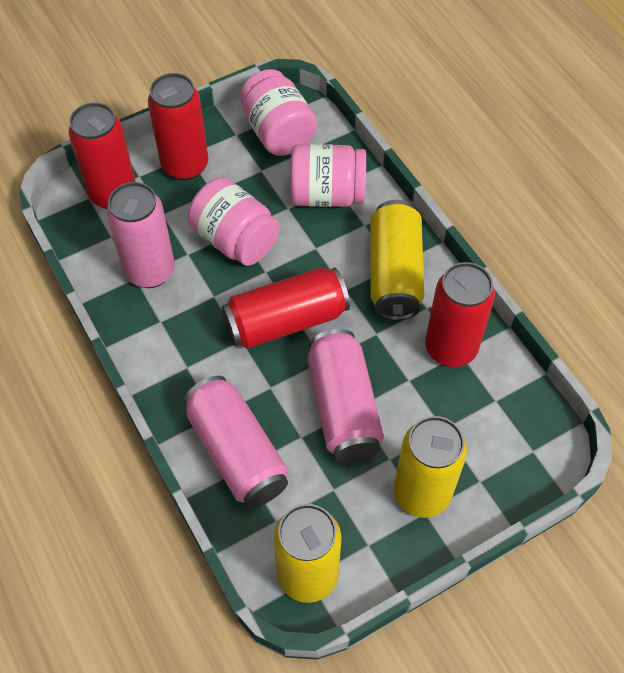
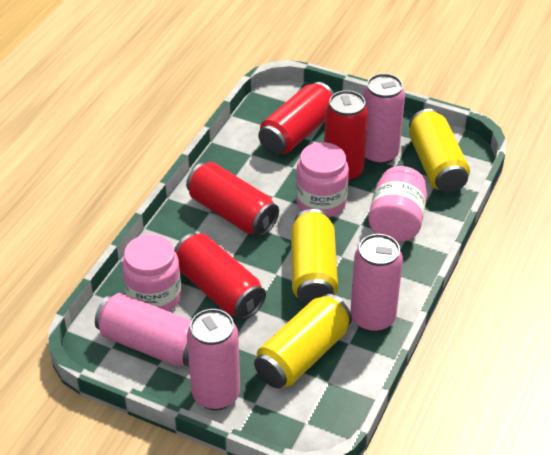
pink can: 3 -> 4

